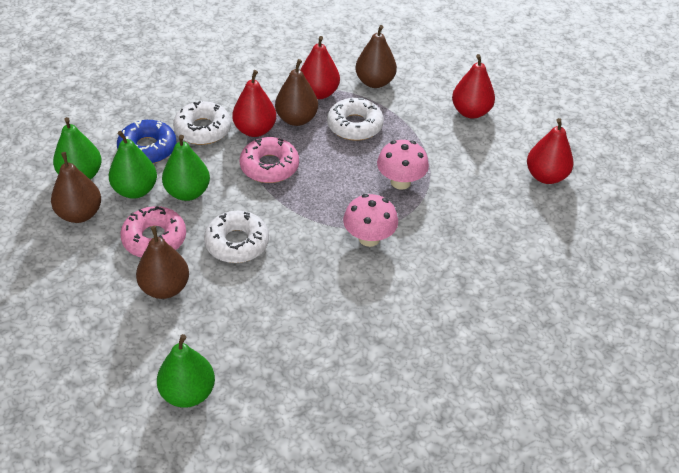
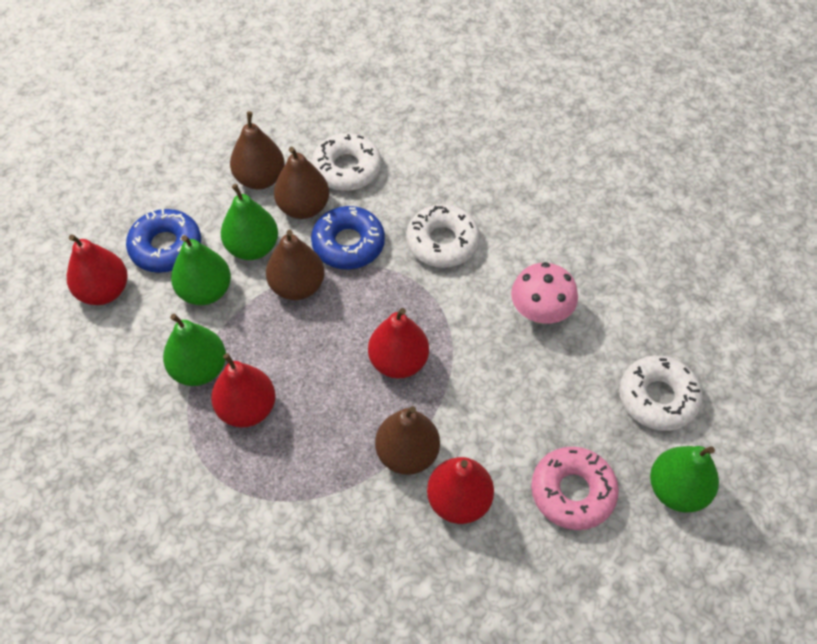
blue donut: 1 -> 2
pink donut: 2 -> 1
pink mushroom: 2 -> 1

